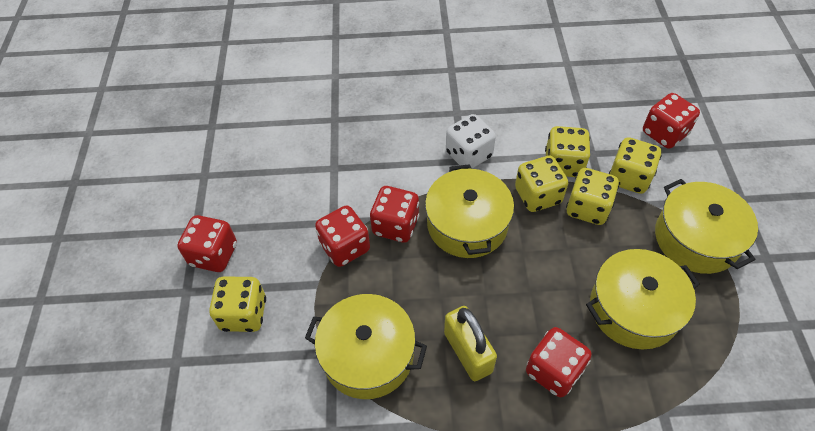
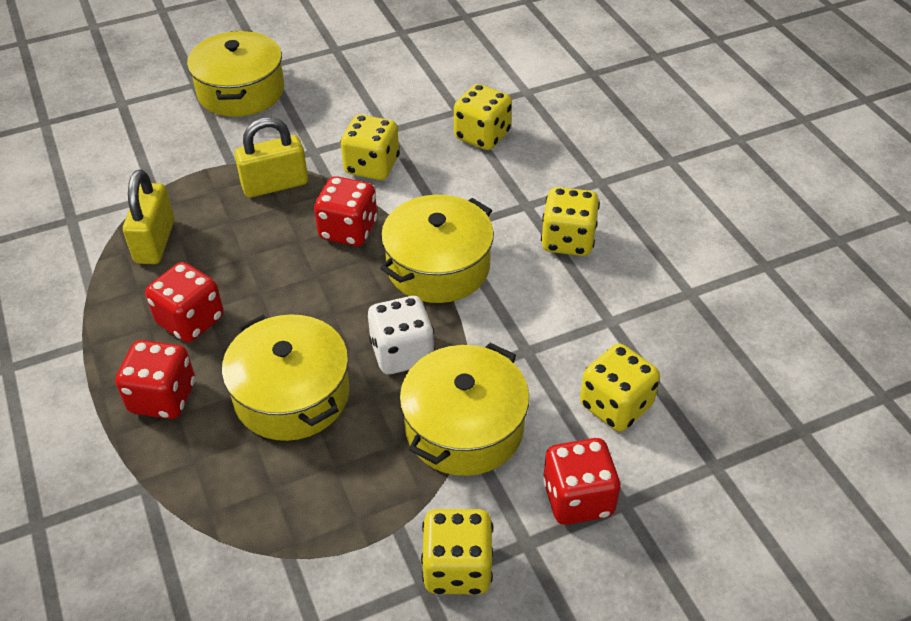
red dice: 5 -> 4
yellow padlock: 1 -> 2

